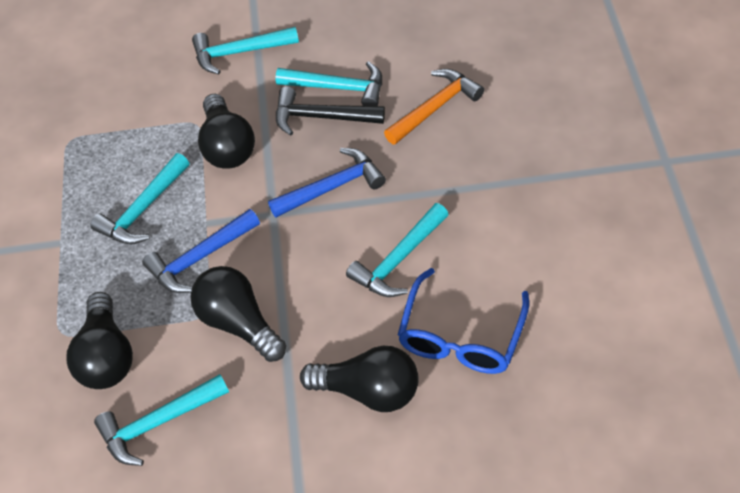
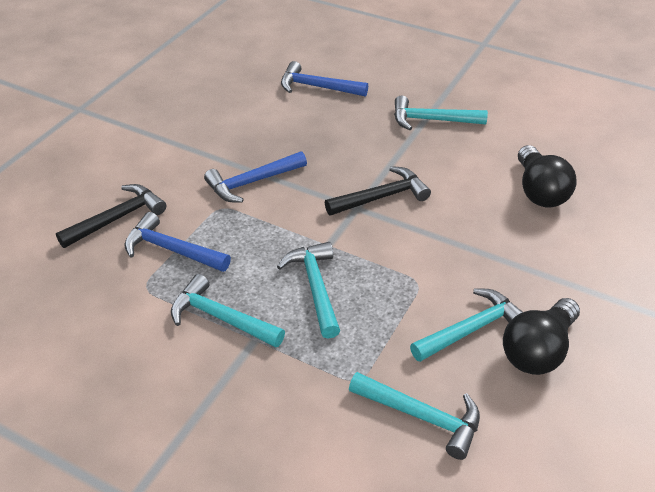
black hammer: 1 -> 2
black light bulb: 4 -> 2
blue glasses: 1 -> 0
blue hammer: 2 -> 3
orange hammer: 1 -> 0

